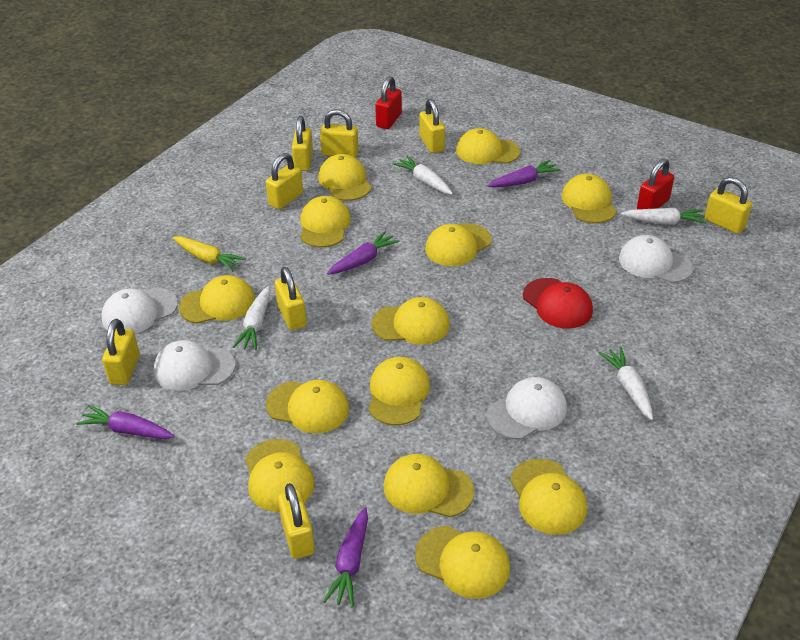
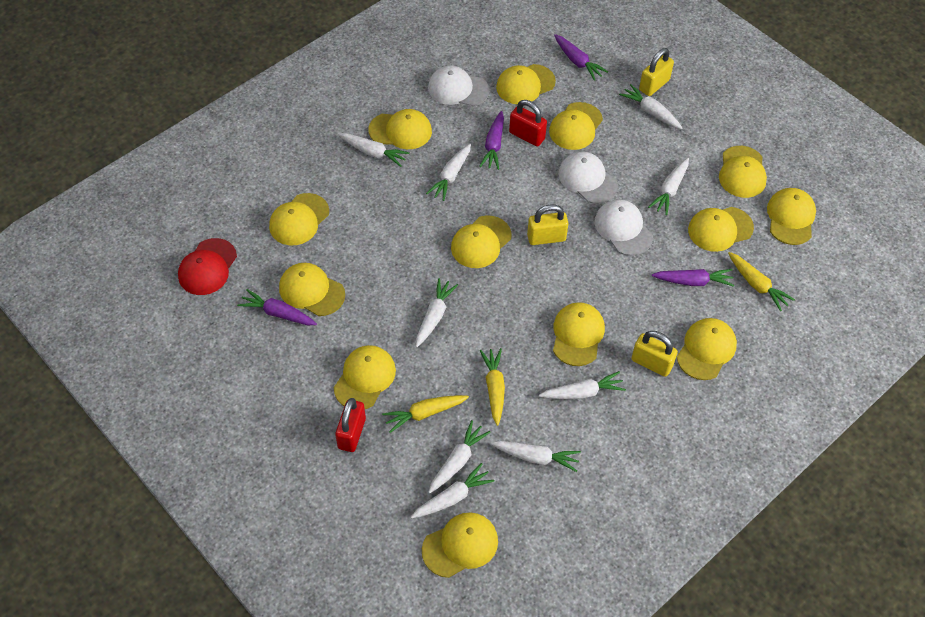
white cap: 4 -> 3
white carrot: 4 -> 9
yellow carrot: 1 -> 3
yellow padlock: 8 -> 3

